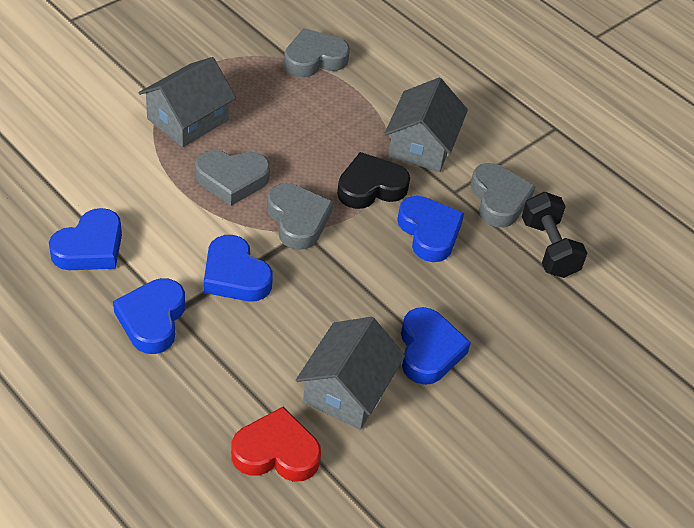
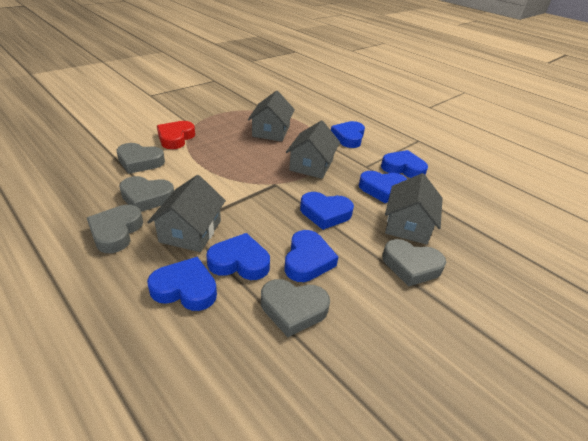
black dumbbell: 1 -> 0
black heart: 1 -> 0
blue heart: 5 -> 7
grey heart: 4 -> 5
grey house: 3 -> 4

